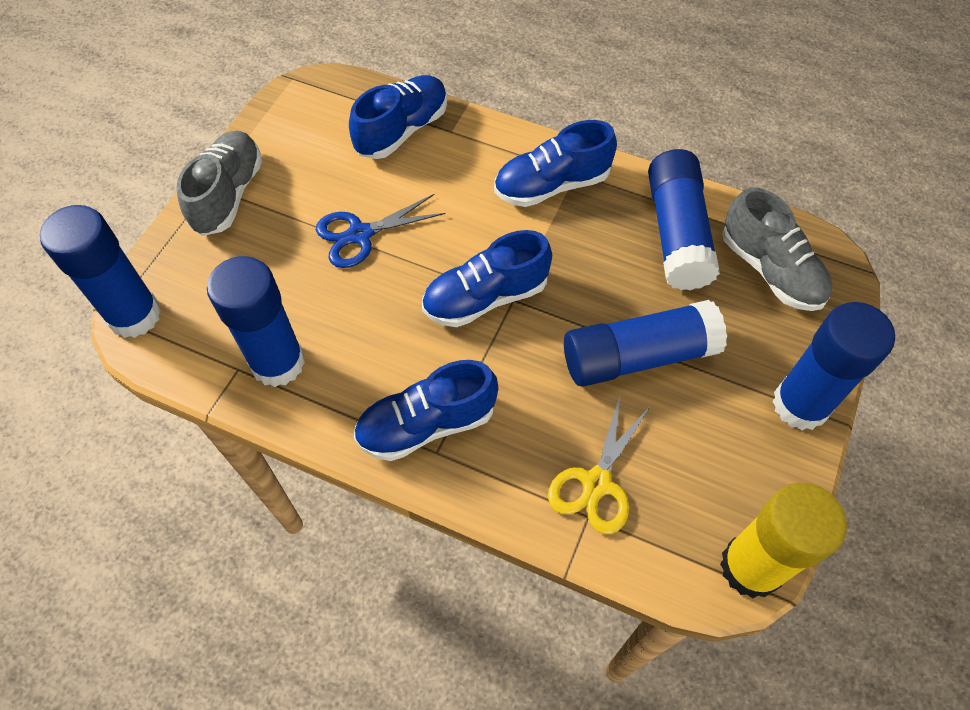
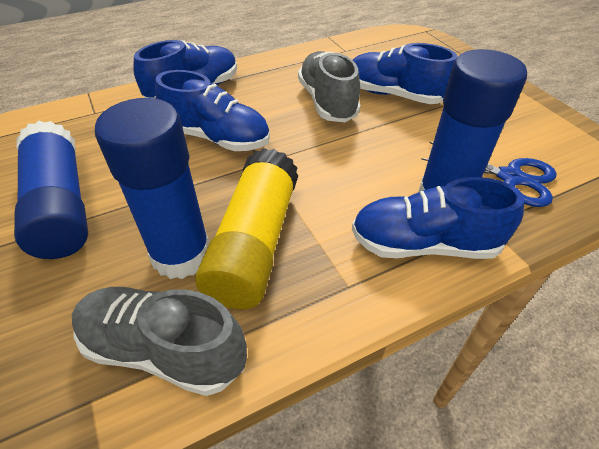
blue glue stick: 5 -> 3
yellow scissors: 1 -> 0

